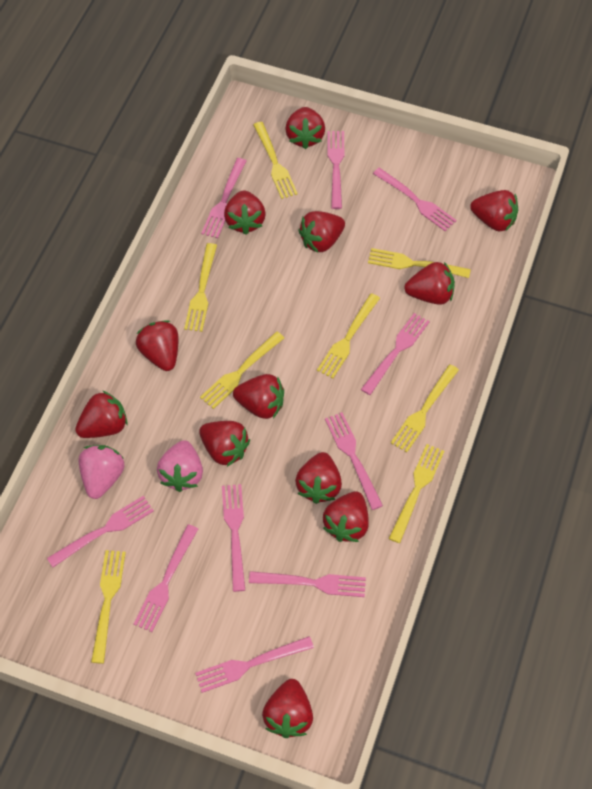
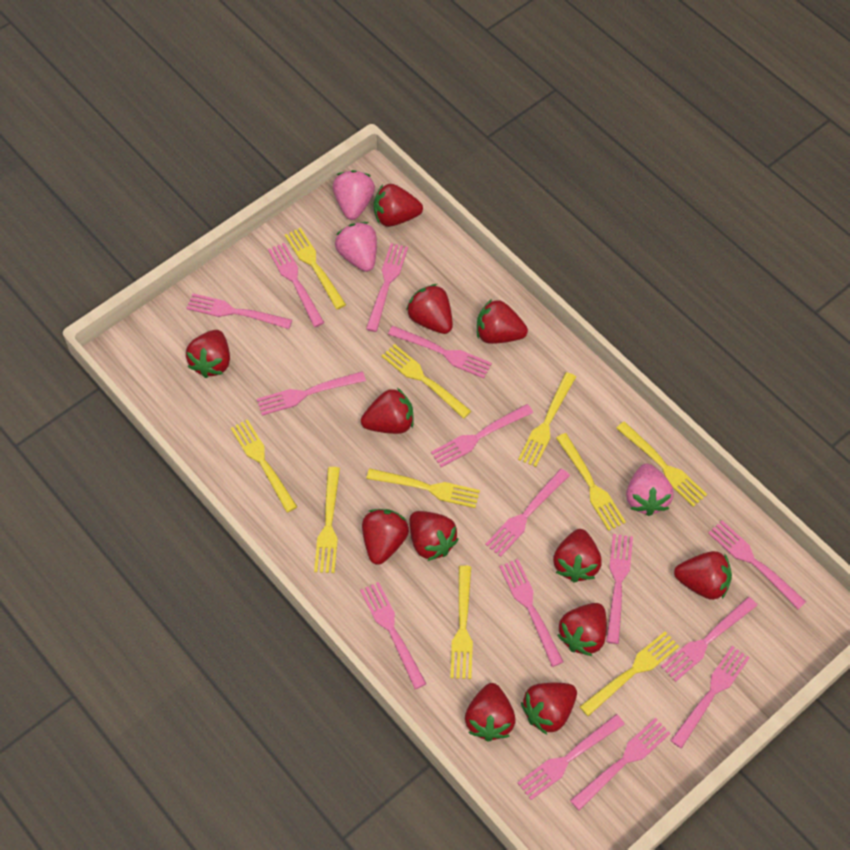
pink fork: 10 -> 15
pink strawberry: 2 -> 3
yellow fork: 8 -> 10

